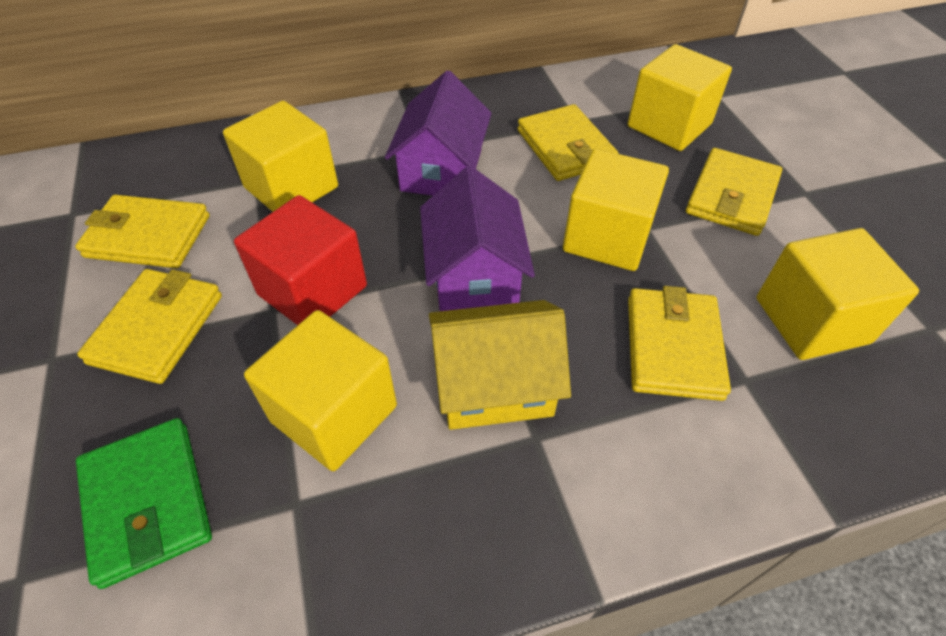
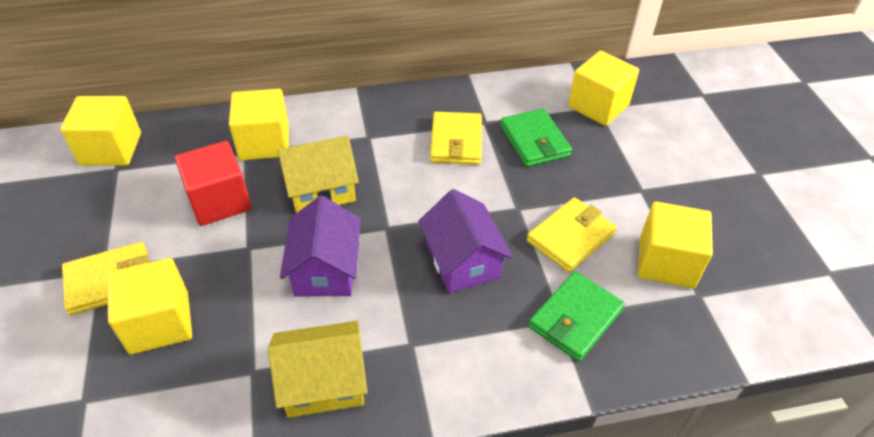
green wallet: 1 -> 2
yellow house: 1 -> 2
yellow wallet: 5 -> 3

